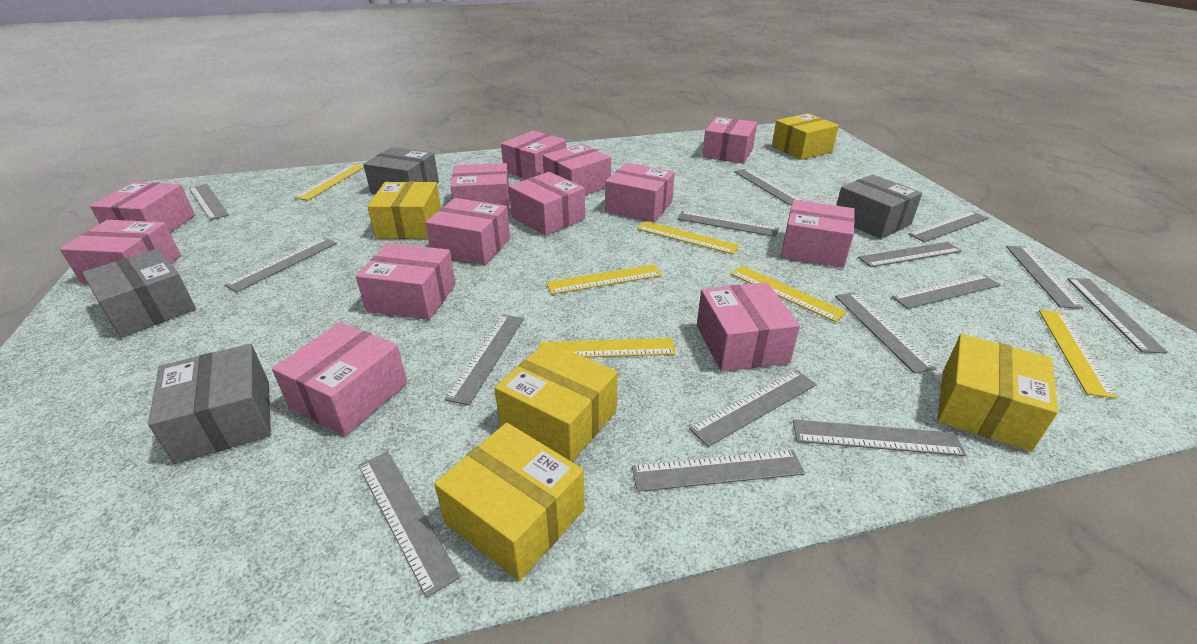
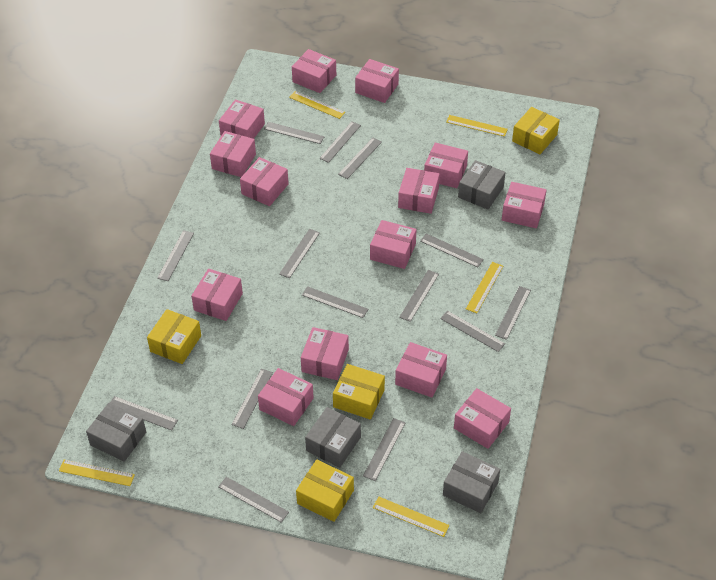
grey ruler: 15 -> 14
pink box: 13 -> 14
yellow box: 5 -> 4
yellow ruler: 6 -> 5

